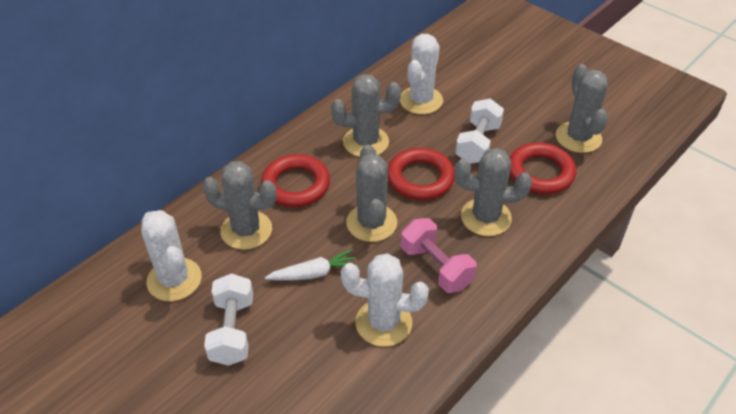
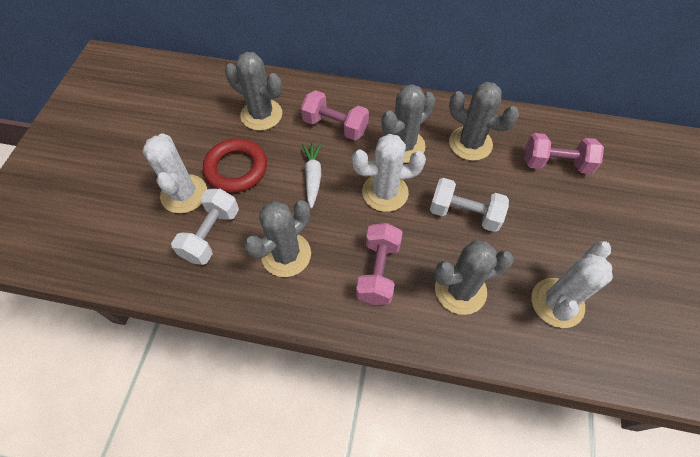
pink dumbbell: 1 -> 3
red ring: 3 -> 1

